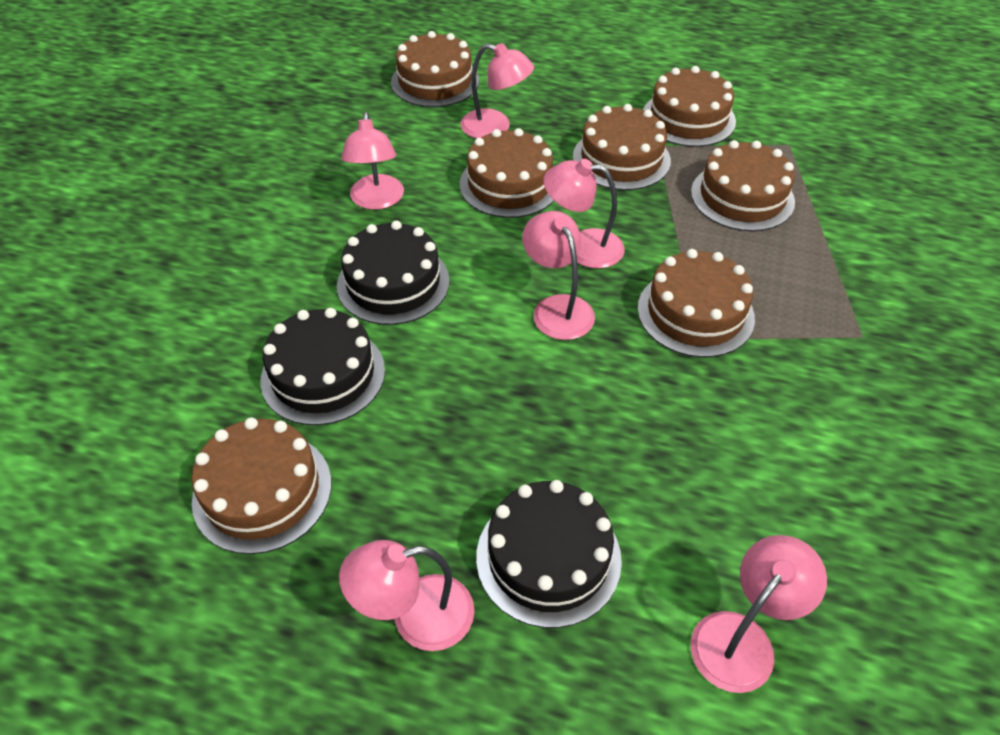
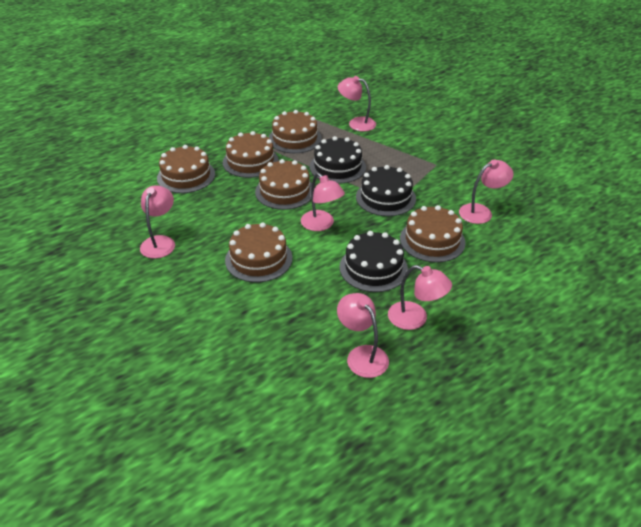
brown cake: 7 -> 6

